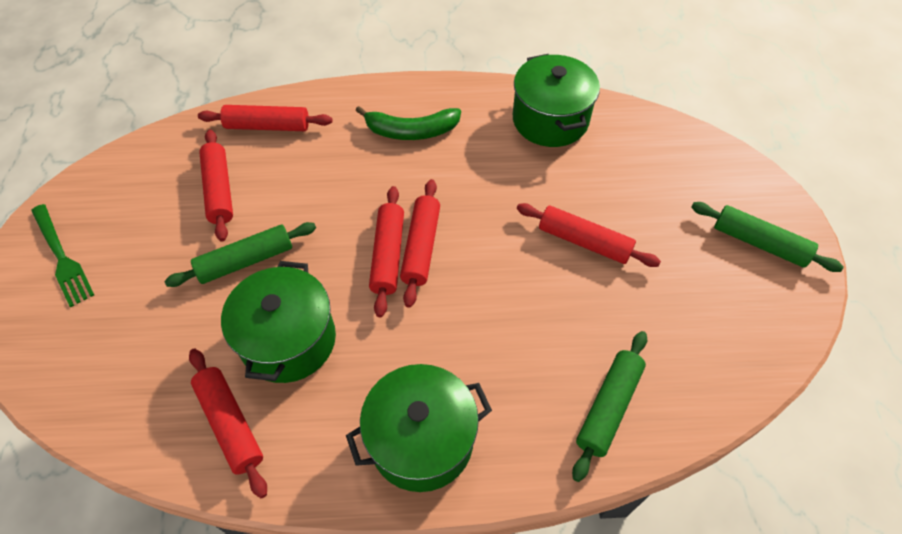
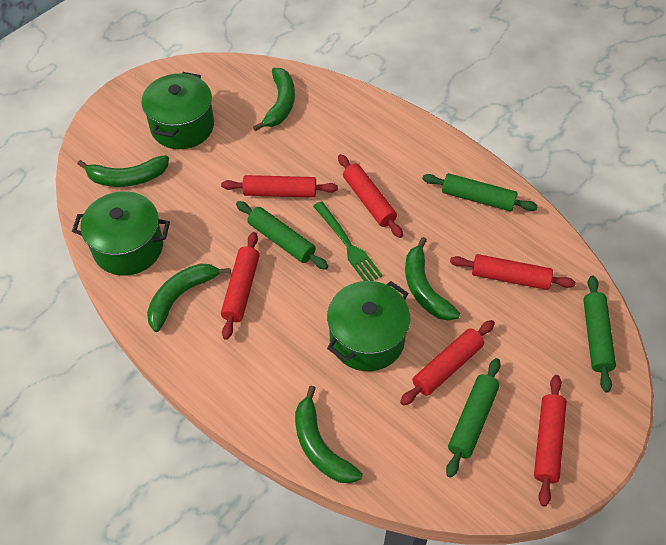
green banana: 1 -> 5
green rolling pin: 3 -> 4

